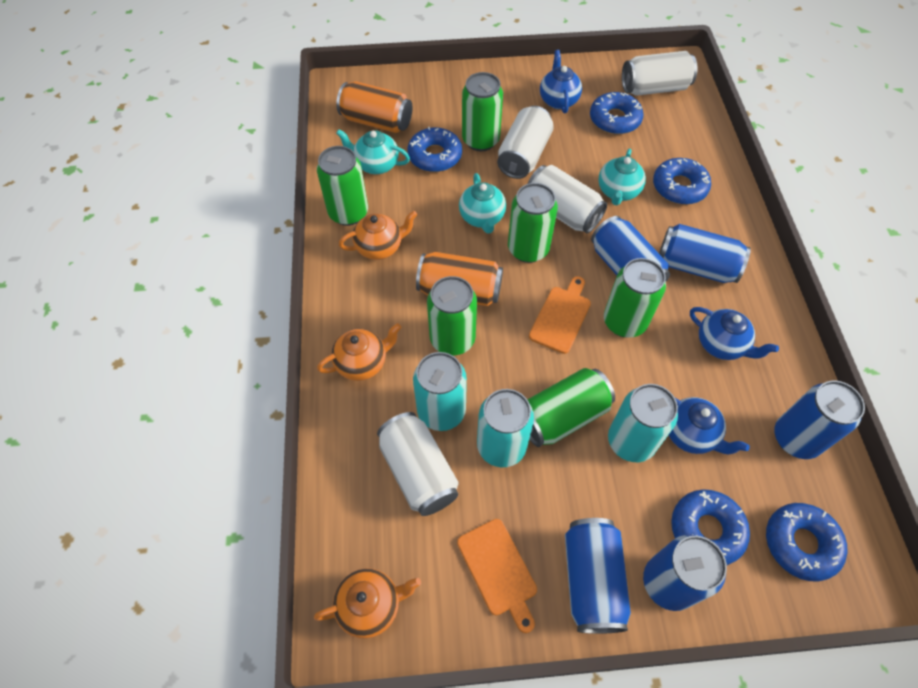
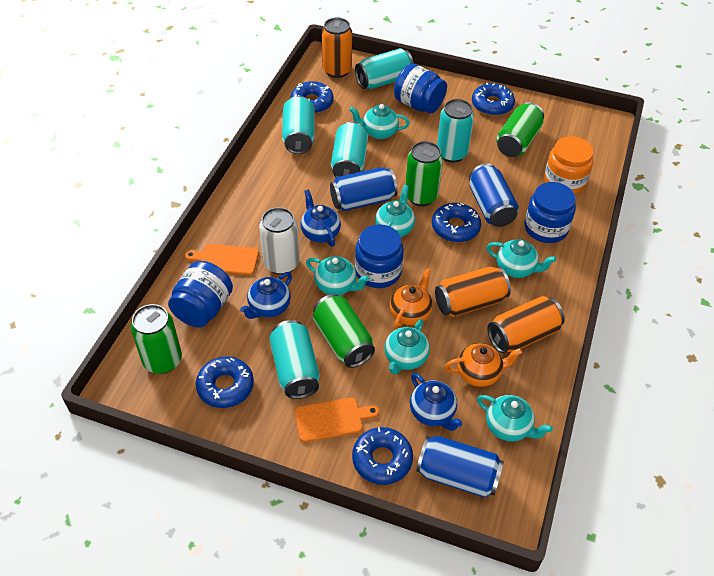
blue can: 5 -> 3
blue jar: 0 -> 4
green can: 6 -> 4
orange can: 2 -> 3
orange jar: 0 -> 1
orange teapot: 3 -> 2
turquoise can: 3 -> 5
turquoise teapot: 3 -> 6
white can: 4 -> 1

